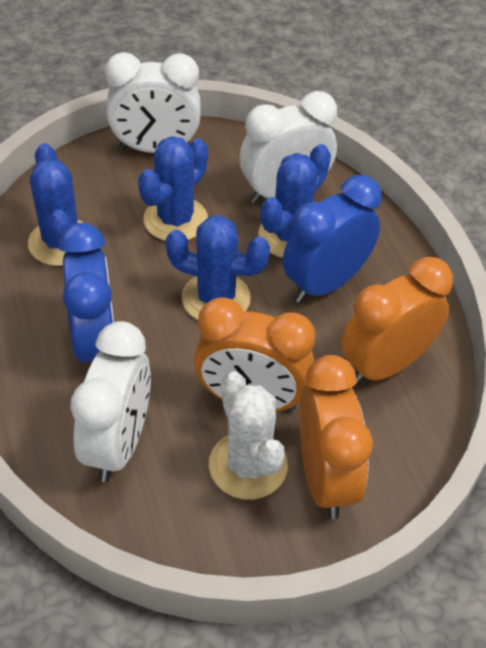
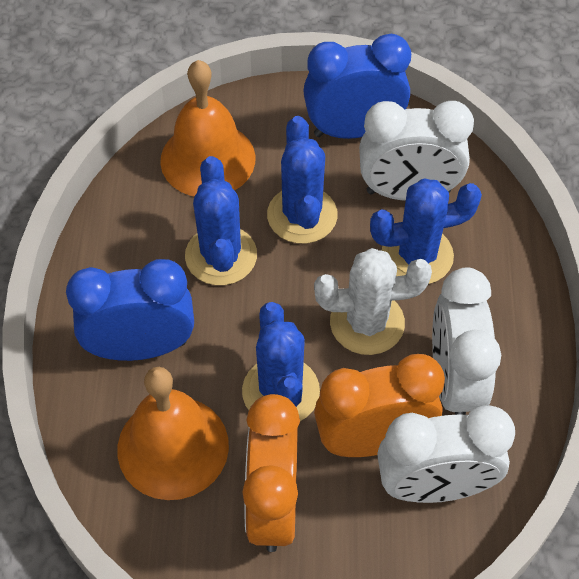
orange bell: 0 -> 2
orange clock: 3 -> 2

